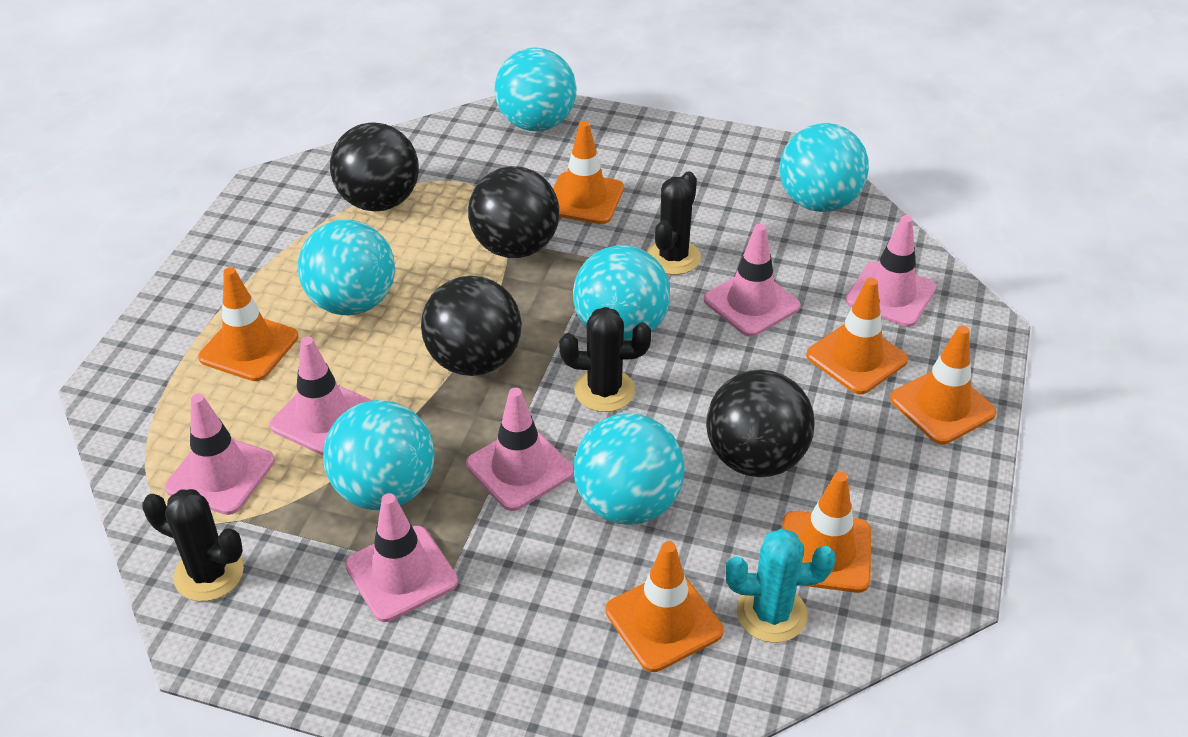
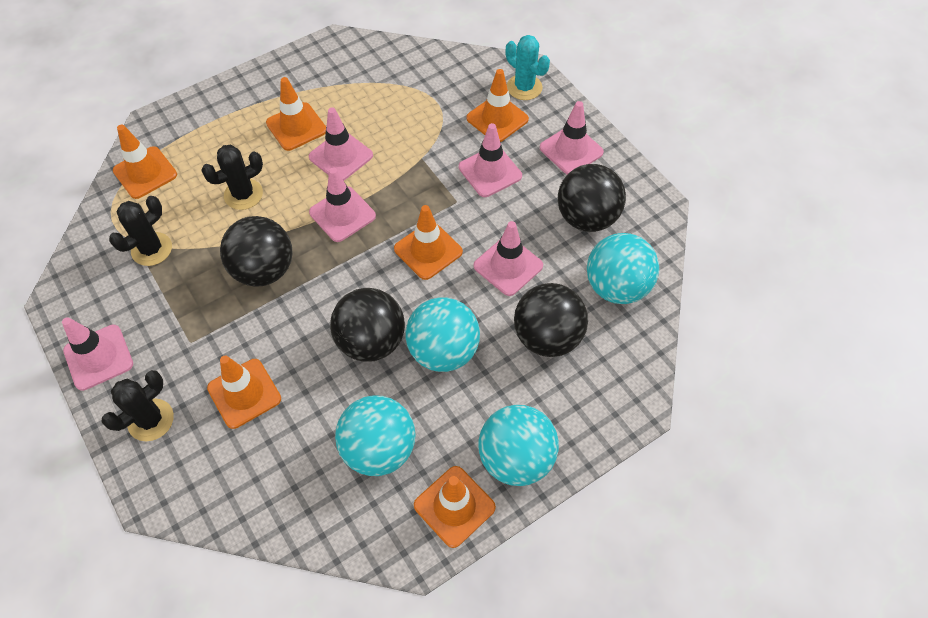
turquoise ball: 6 -> 4

